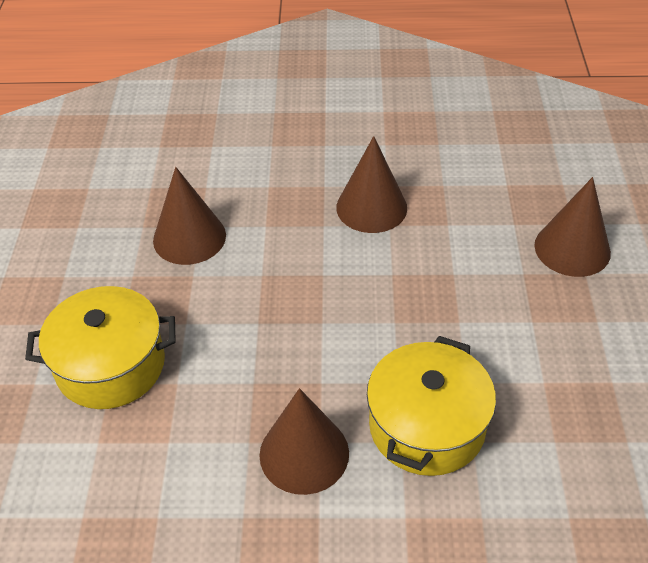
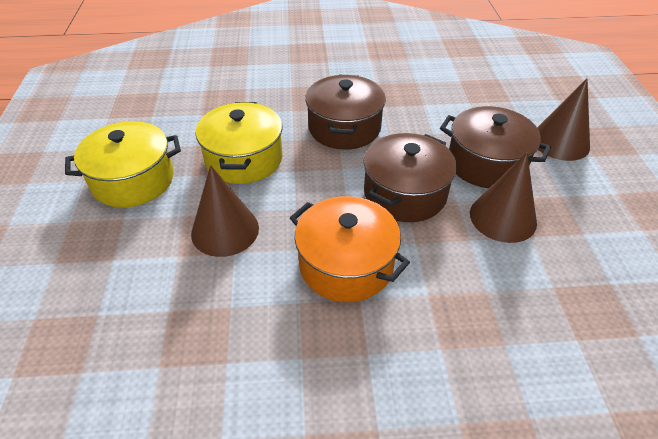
brown cone: 4 -> 3
brown pot: 0 -> 3
orange pot: 0 -> 1

